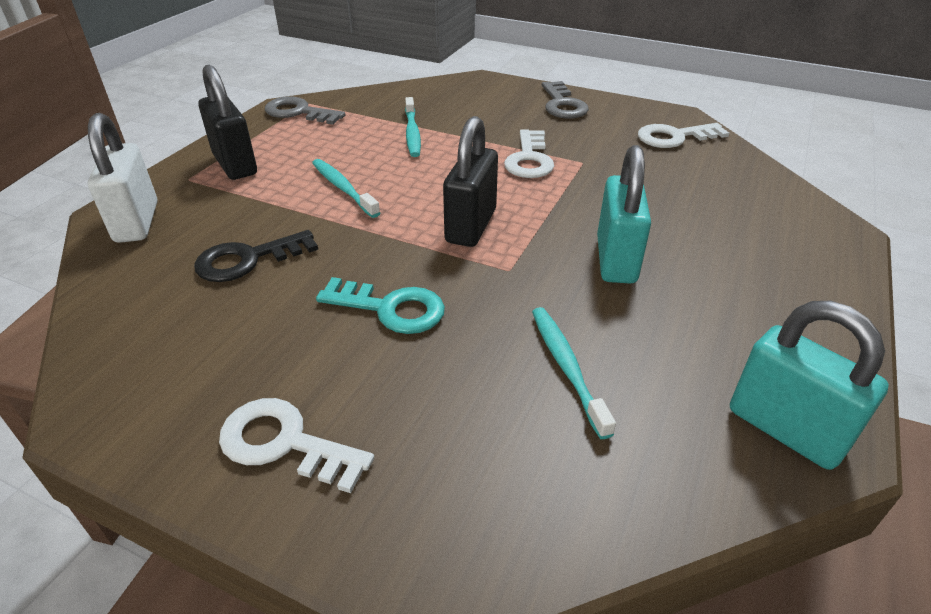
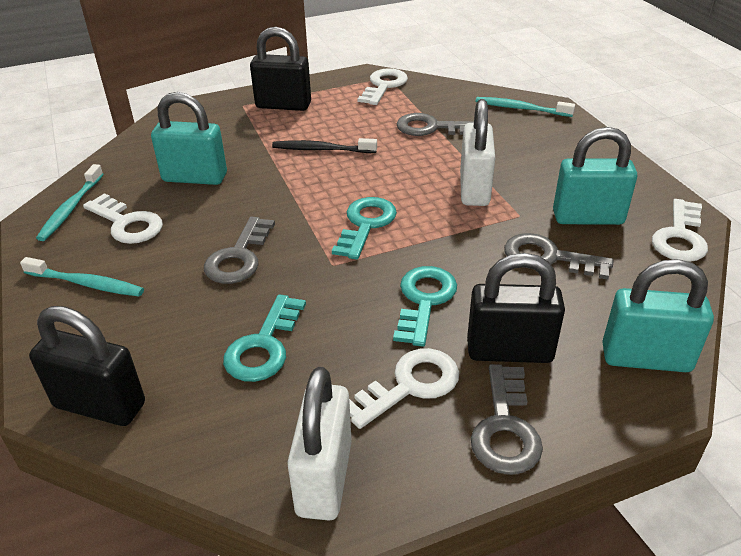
black key: 1 -> 0
black padlock: 2 -> 3
black toothbrush: 0 -> 1
grey key: 2 -> 4
turquoise key: 1 -> 3
turquoise padlock: 2 -> 3
white key: 3 -> 4
white padlock: 1 -> 2

